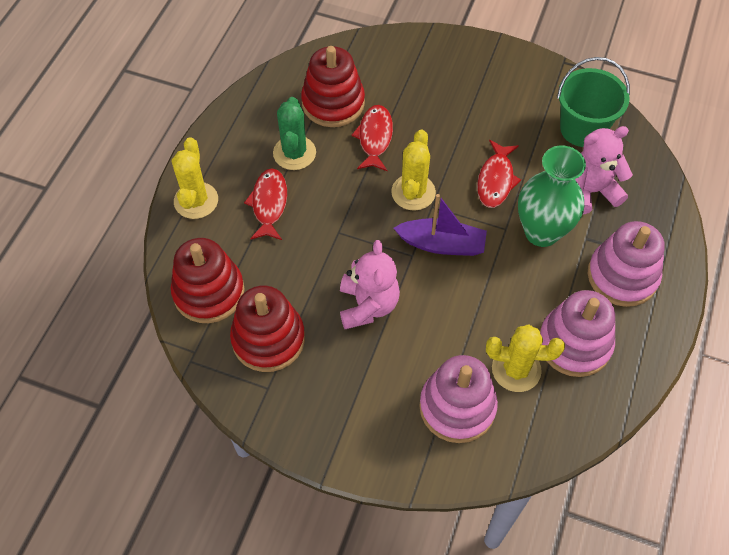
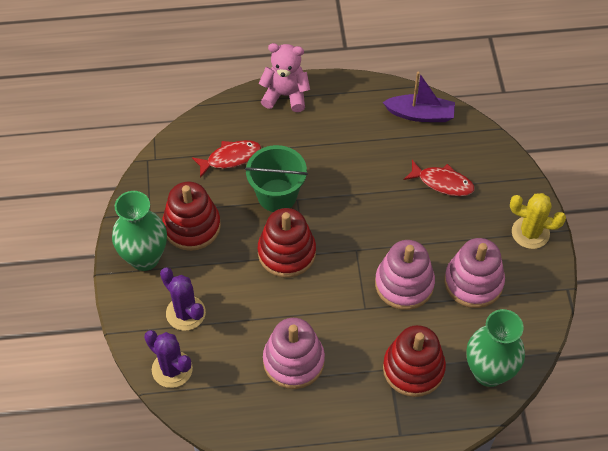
green cactus: 1 -> 0
green vase: 1 -> 2
pink teddy bear: 2 -> 1
purple cactus: 0 -> 2
red fish: 3 -> 2
yellow cactus: 3 -> 1

